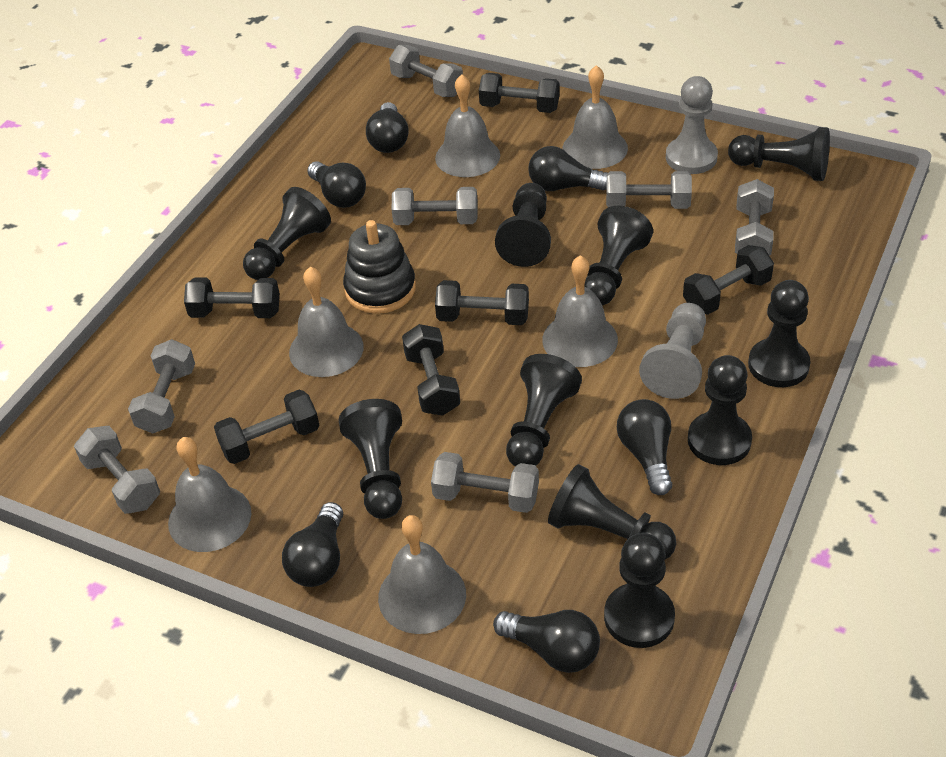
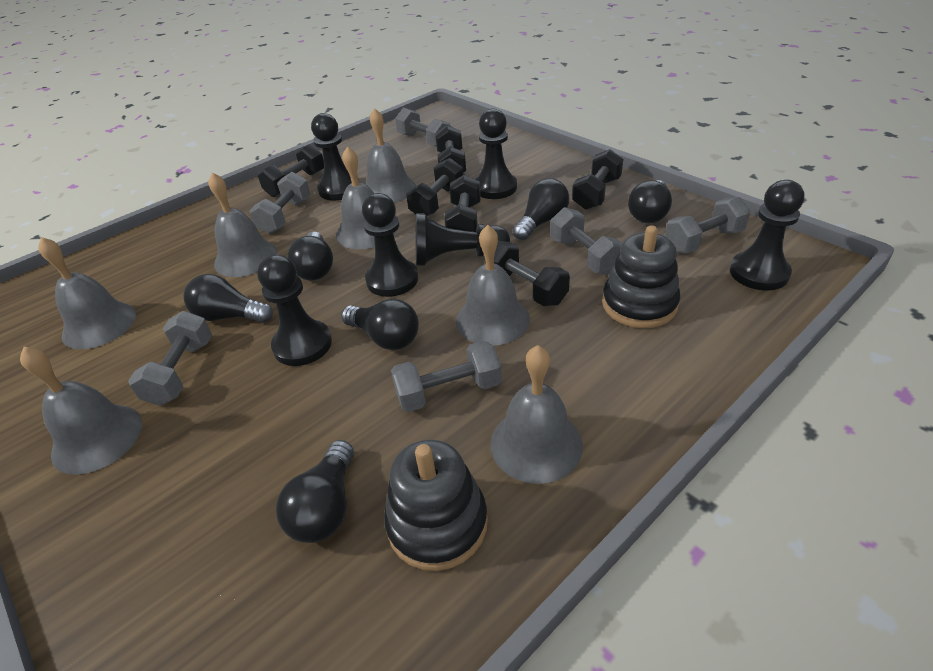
black pawn: 10 -> 6
black stacking toy: 1 -> 2
grey bell: 6 -> 7
grey dumbbell: 7 -> 6
grey pawn: 2 -> 0

